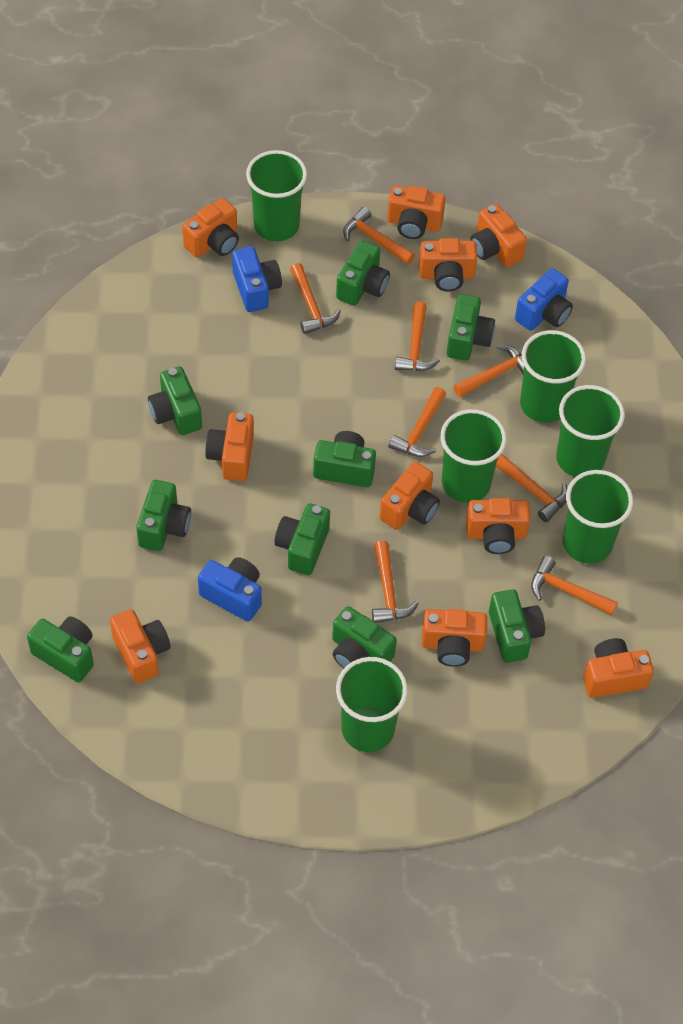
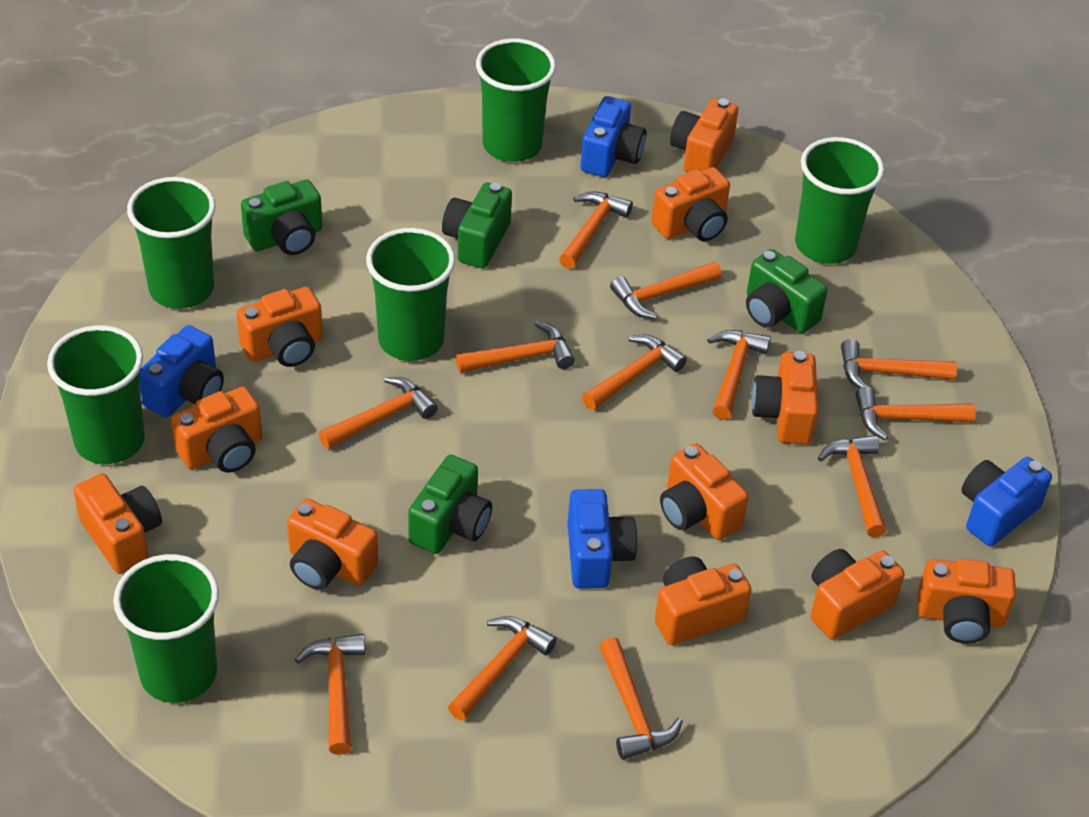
blue camera: 3 -> 4
green camera: 9 -> 4
orange camera: 10 -> 11
orange hammer: 8 -> 12

